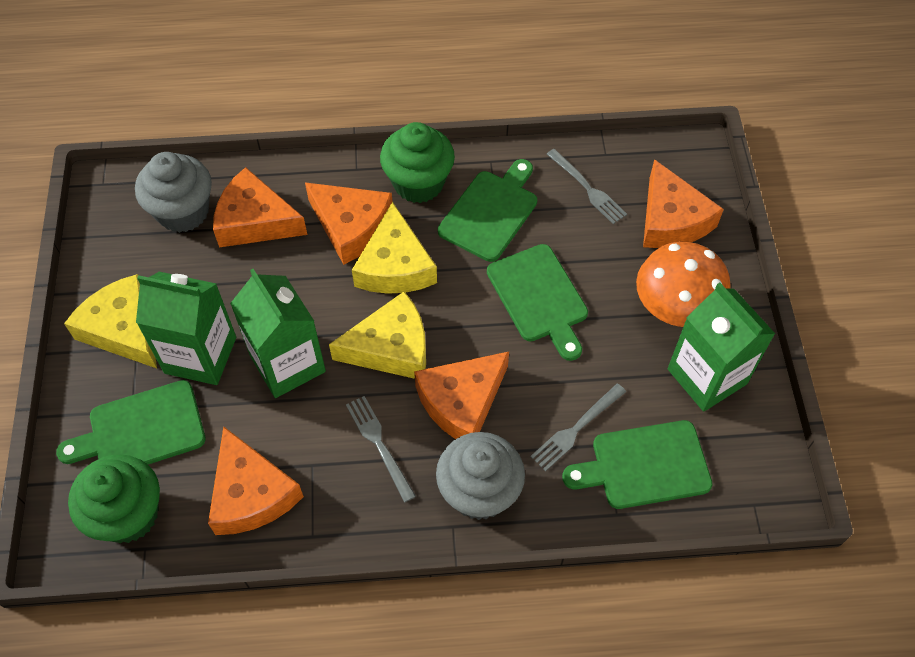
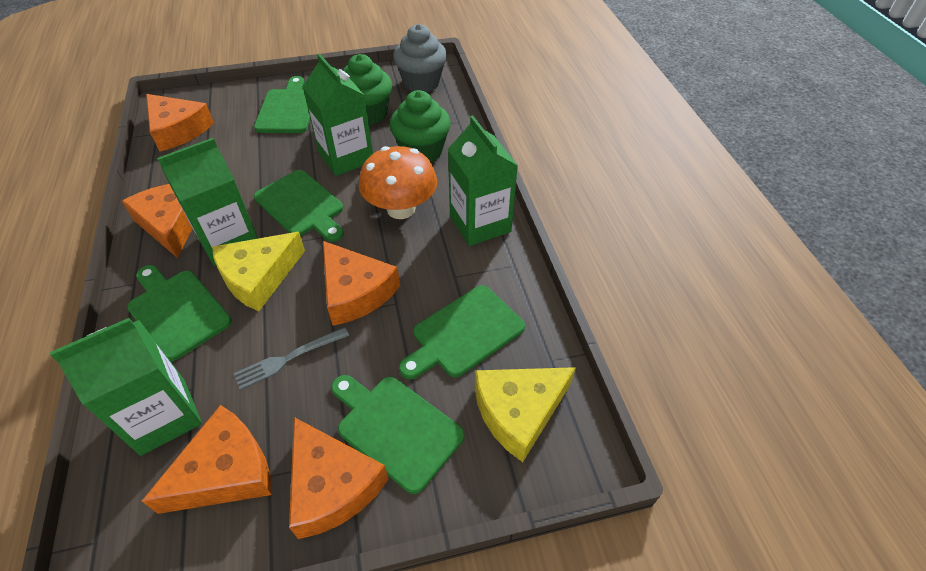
green carton: 3 -> 4
green cutting board: 4 -> 5
grey cupcake: 2 -> 1
grey fork: 3 -> 1
yellow cheese: 3 -> 2

